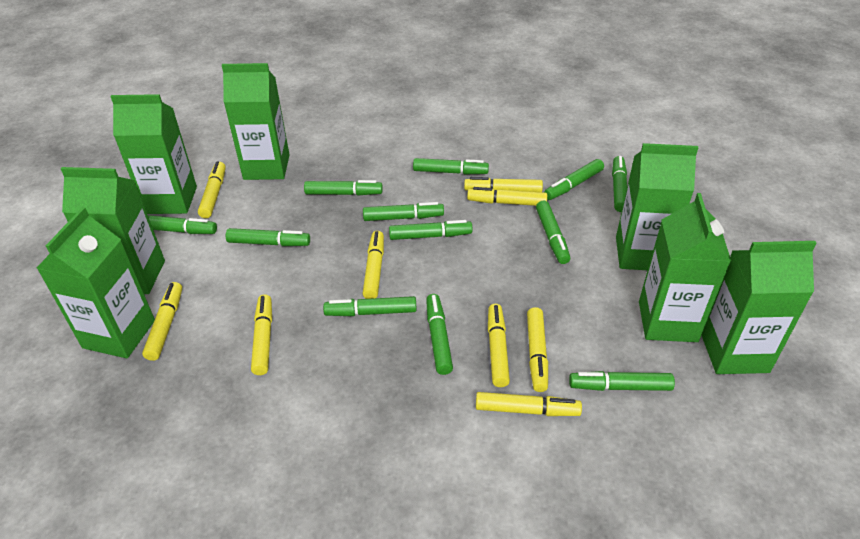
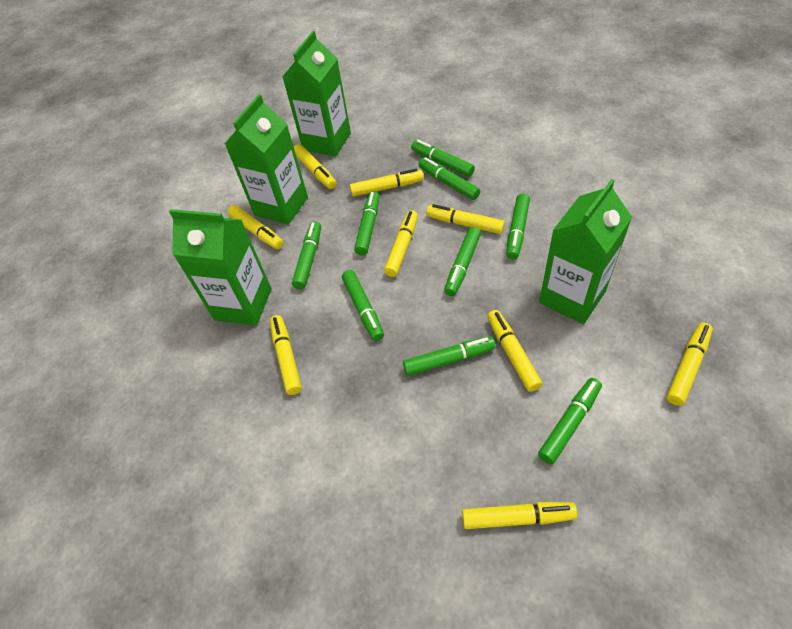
green carton: 7 -> 4
green marker: 12 -> 9

